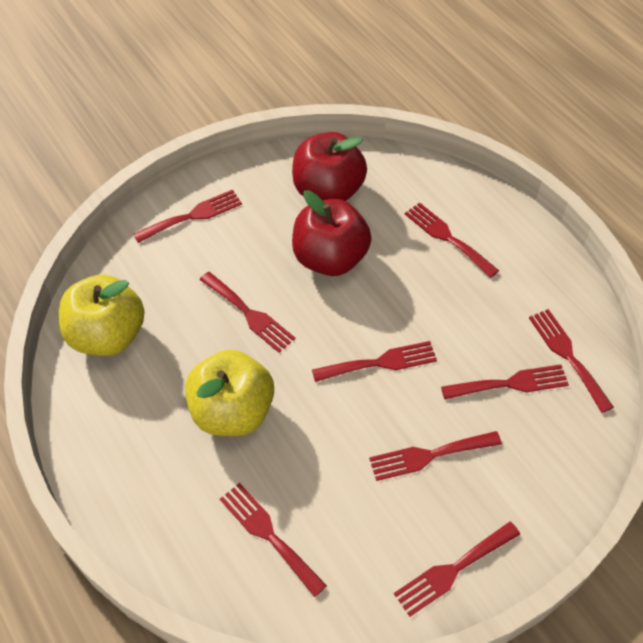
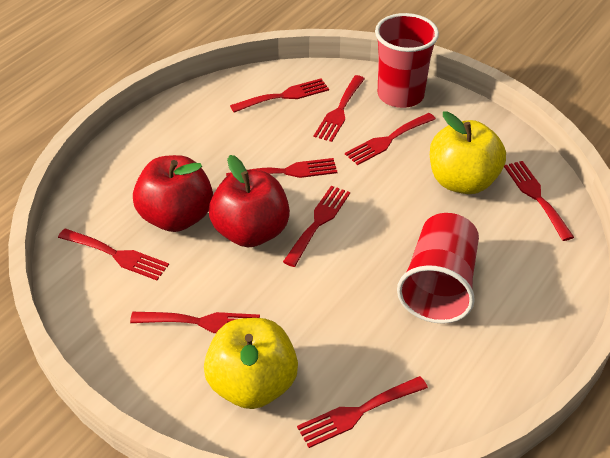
red cup: 0 -> 2

